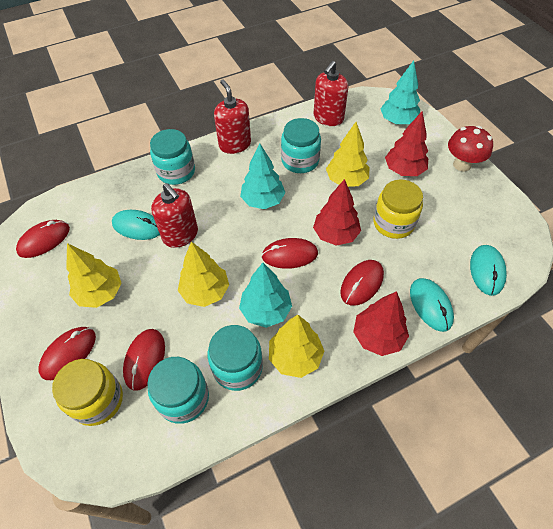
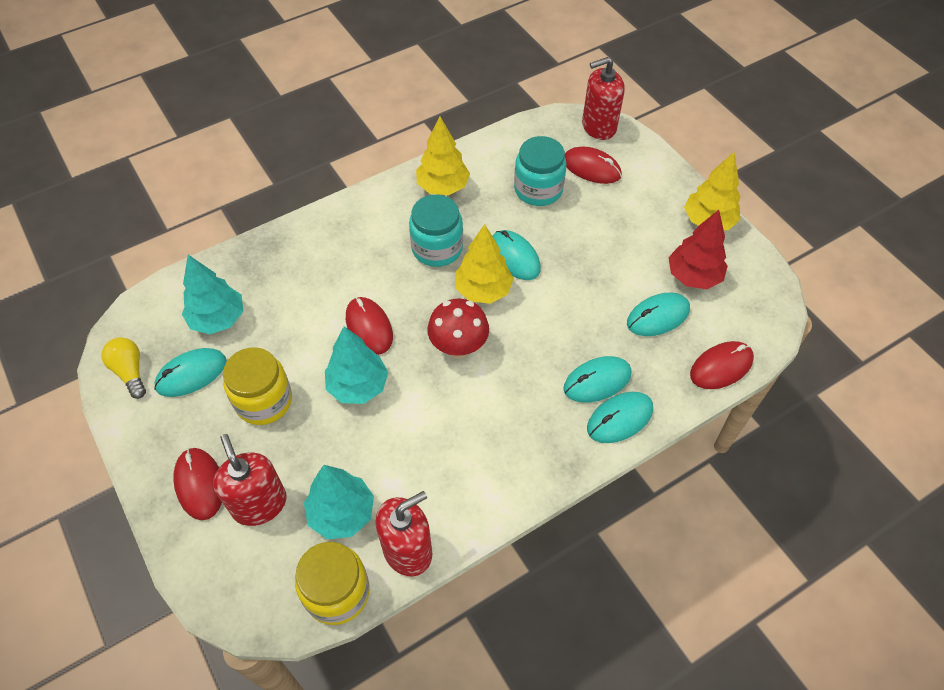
red mouse: 5 -> 4
red tree: 3 -> 1
turquoise jar: 4 -> 2
turquoise mouse: 3 -> 5
yellow light bulb: 0 -> 1
yellow tree: 4 -> 3

